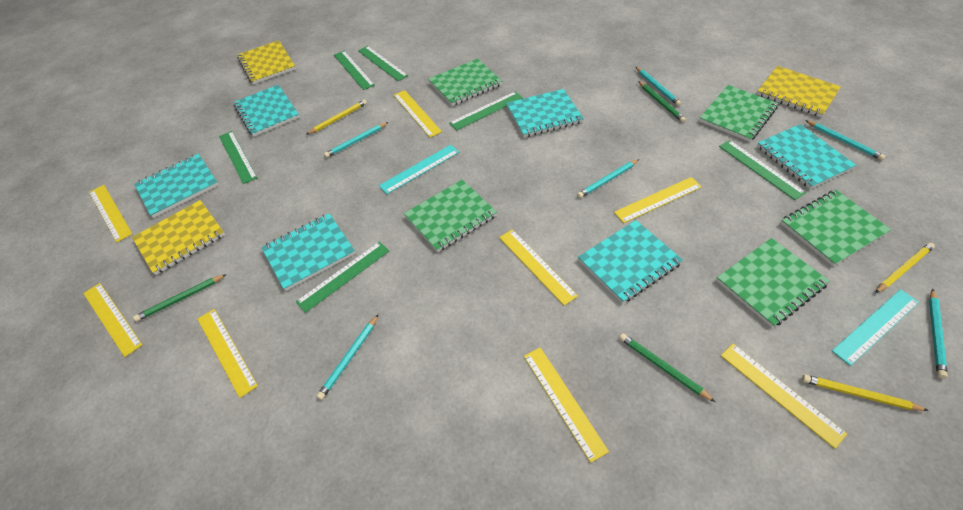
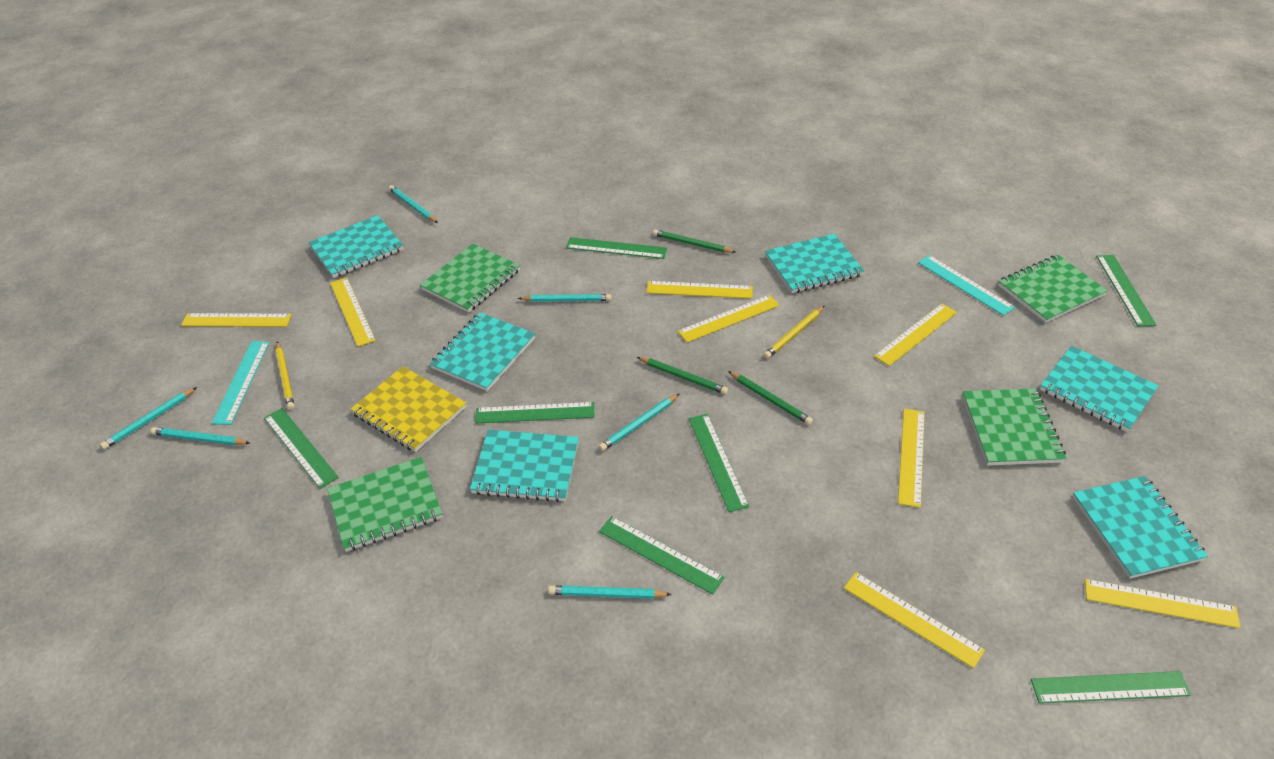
green notebook: 5 -> 4
green ruler: 6 -> 7
yellow notebook: 3 -> 1
yellow pencil: 3 -> 2

